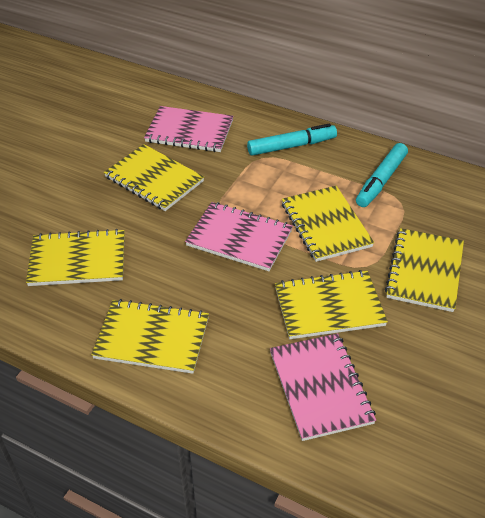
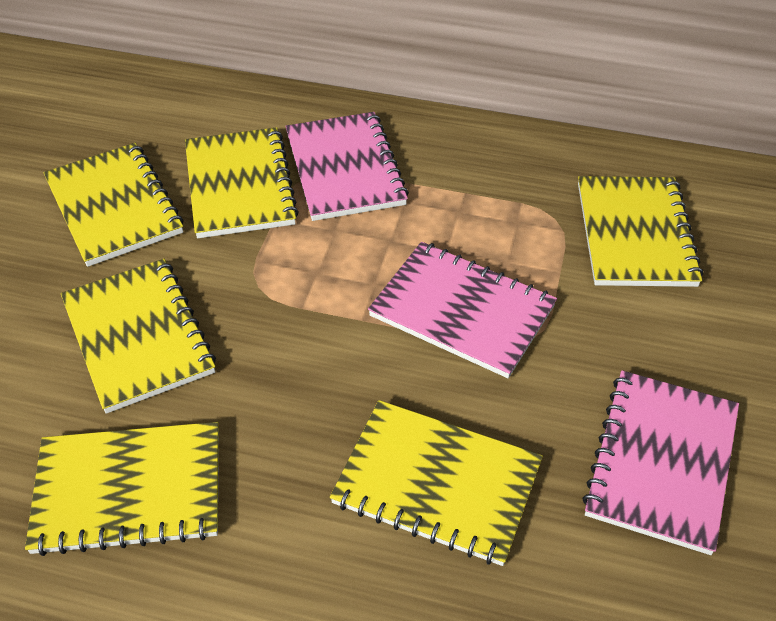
turquoise marker: 2 -> 0

